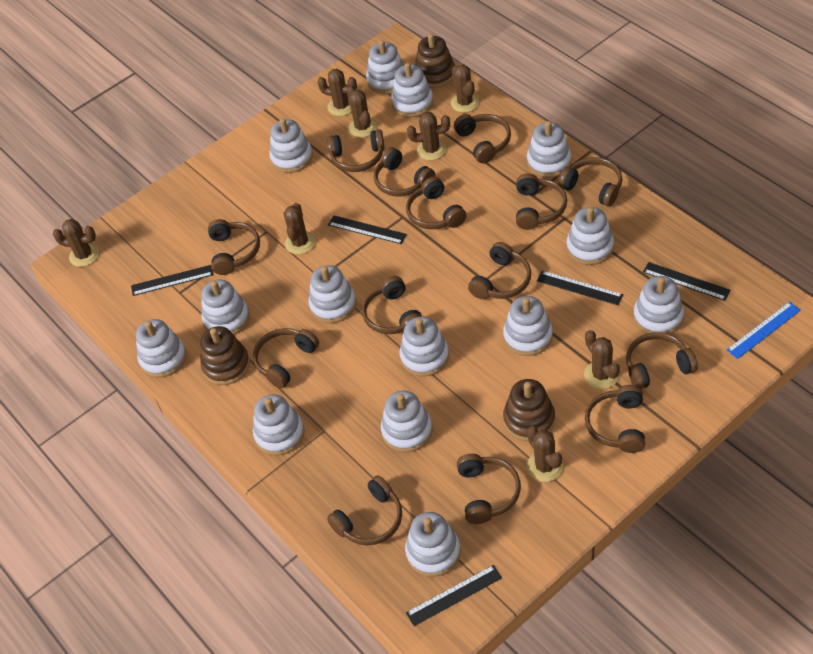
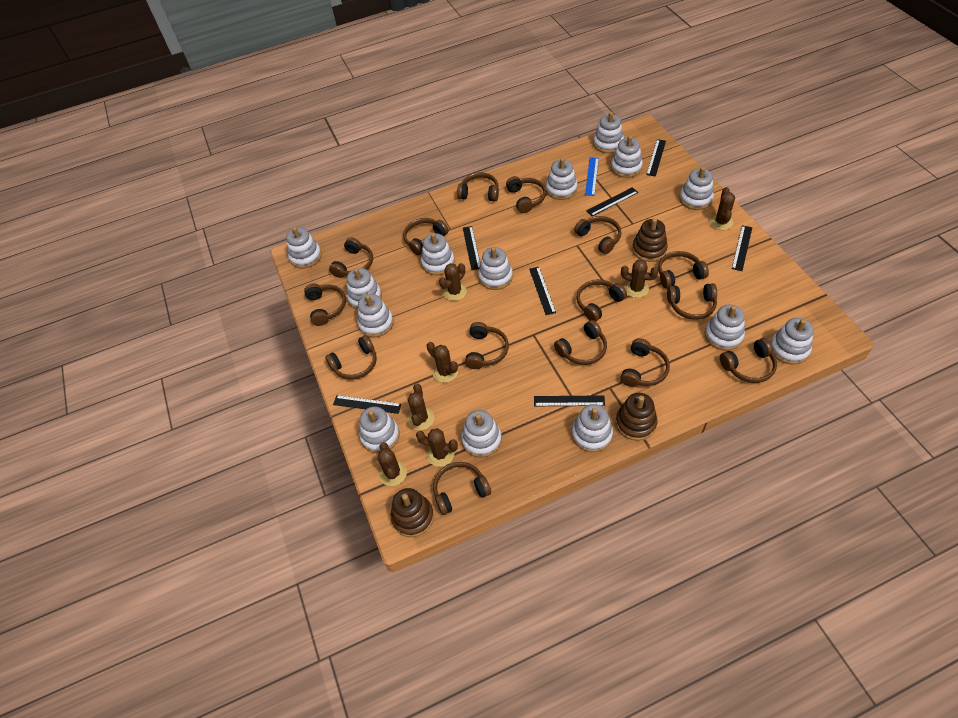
black ruler: 5 -> 7
brown cactus: 8 -> 7
brown headphones: 14 -> 15

